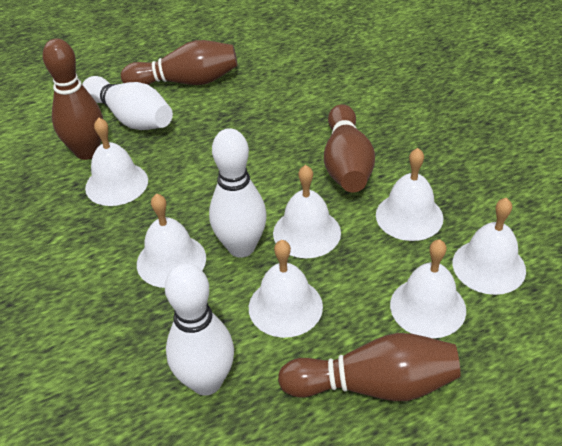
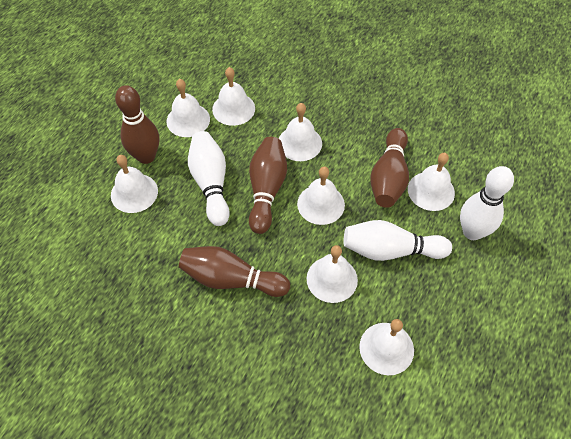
white bell: 7 -> 8

